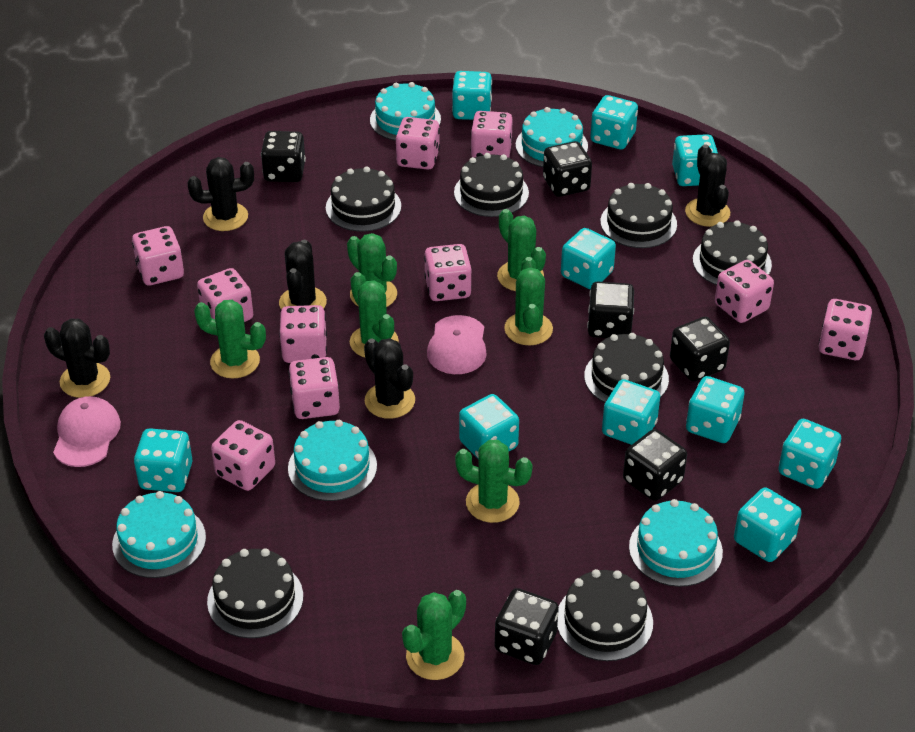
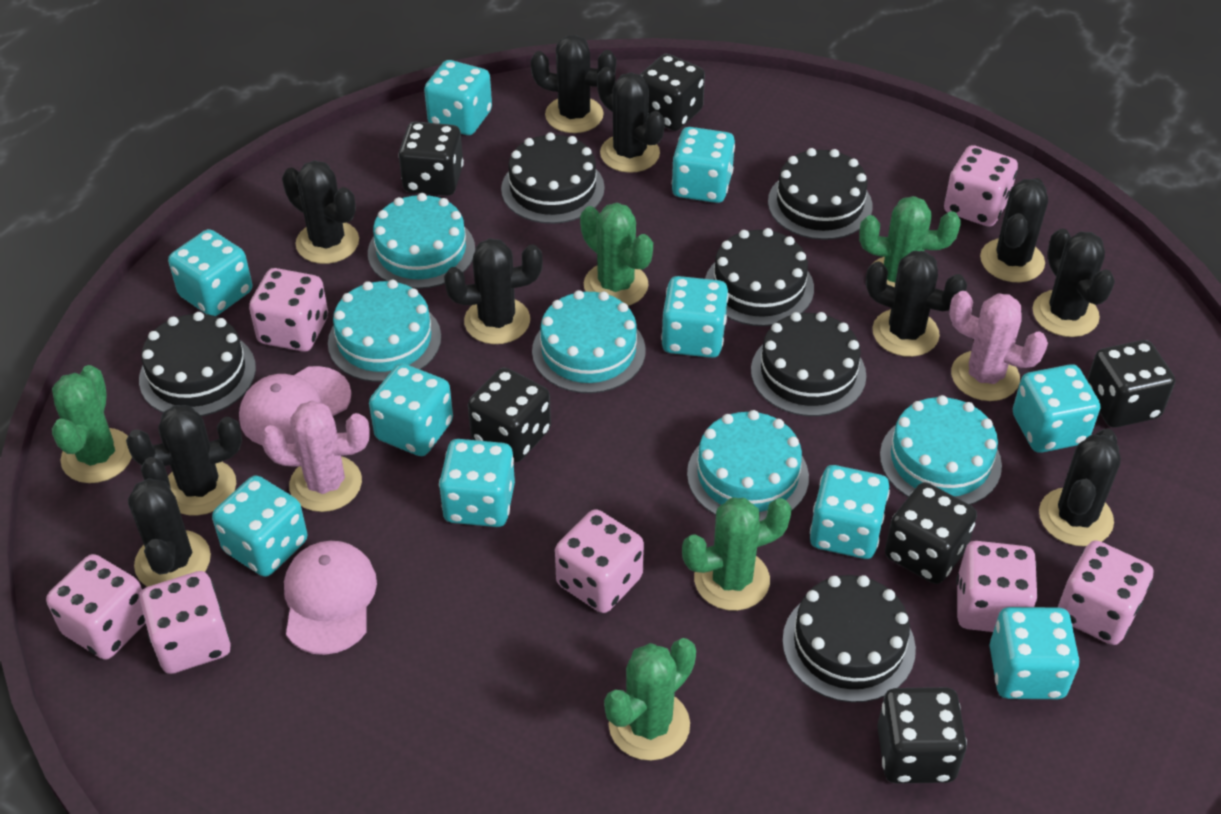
black cactus: 5 -> 10
black cake: 7 -> 6
green cactus: 7 -> 5
pink cactus: 0 -> 2
pink dice: 10 -> 7

